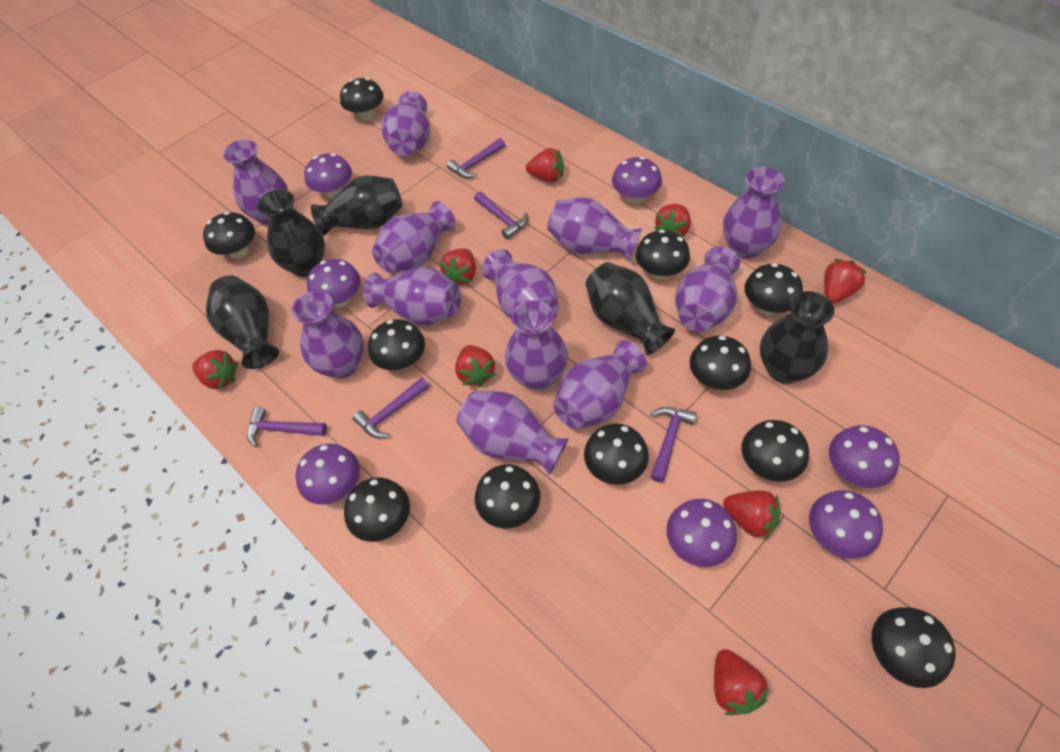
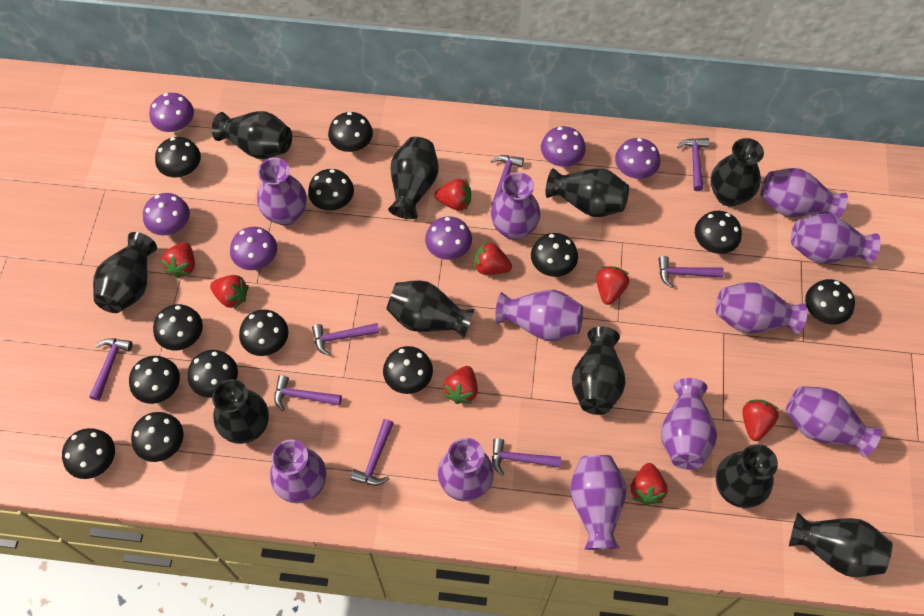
black mushroom: 11 -> 13
black vase: 5 -> 10
purple hammer: 5 -> 8
purple mushroom: 7 -> 6
purple vase: 12 -> 11

